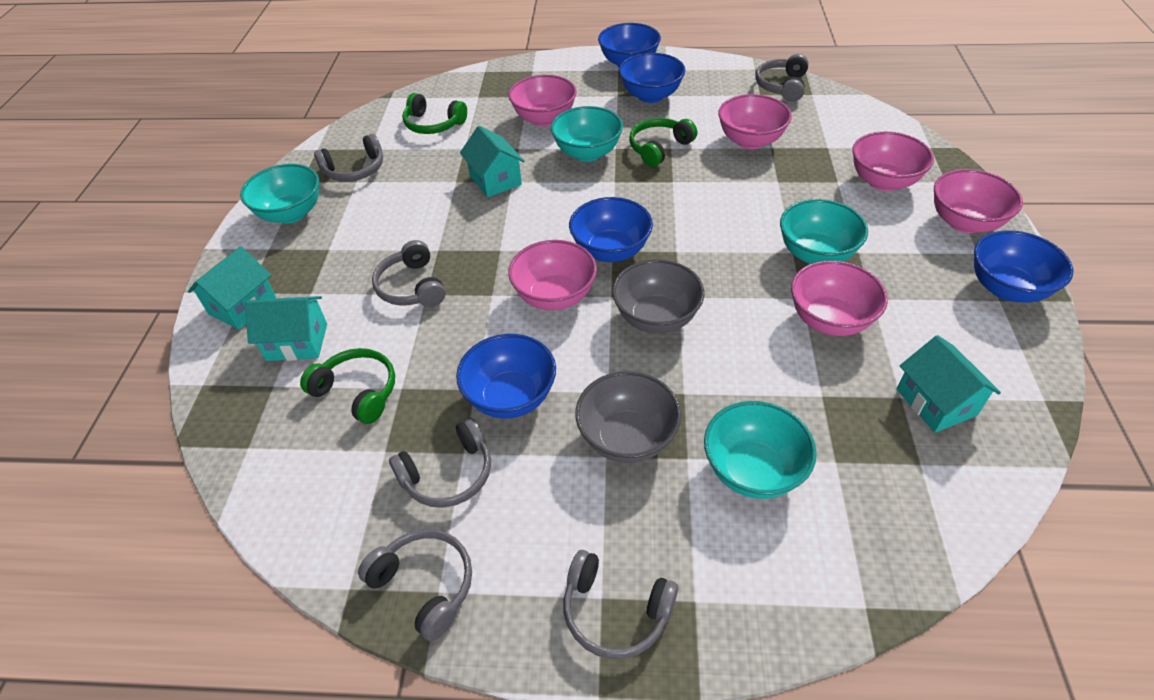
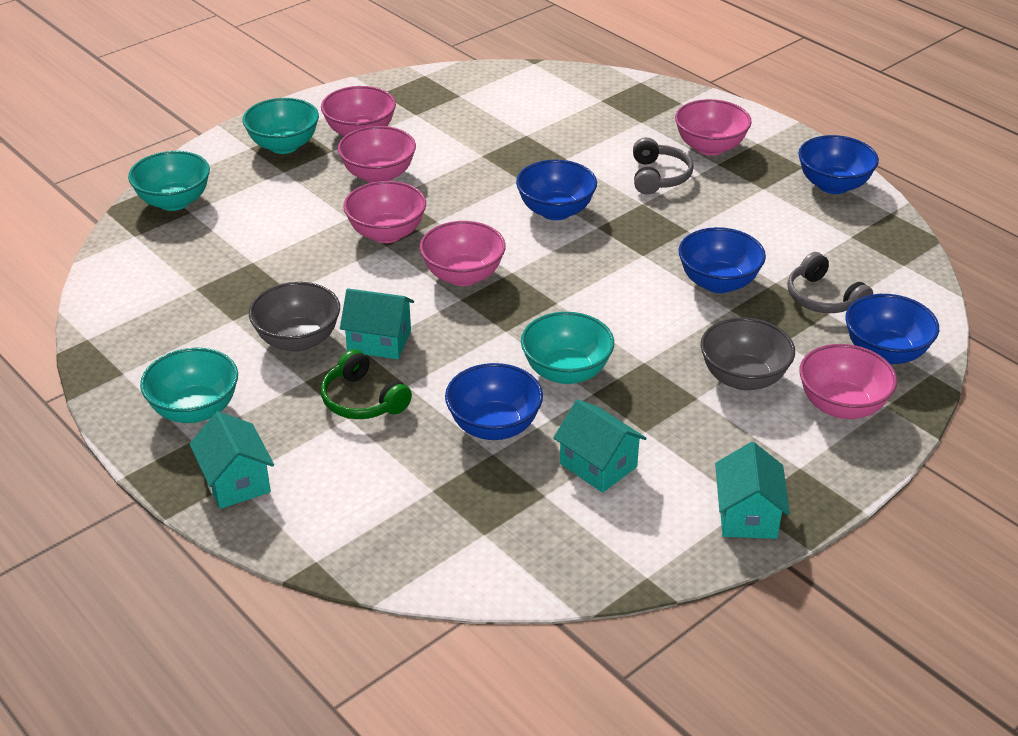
green headphones: 3 -> 1
grey headphones: 6 -> 2

